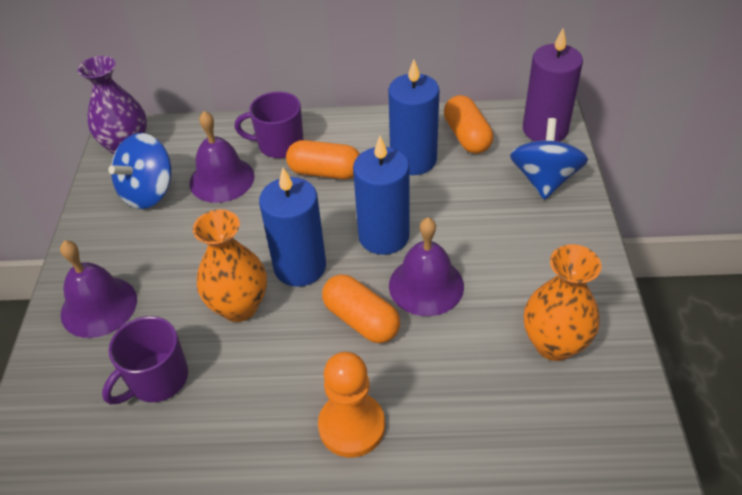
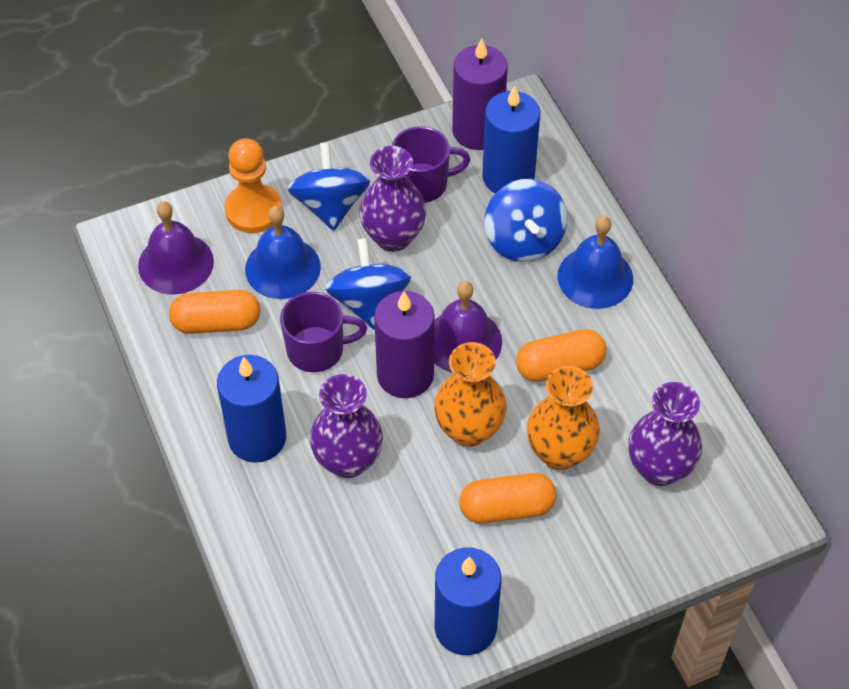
blue bell: 0 -> 2
blue spinning top: 2 -> 3
purple bell: 3 -> 2
purple candle: 1 -> 2
purple vase: 1 -> 3

